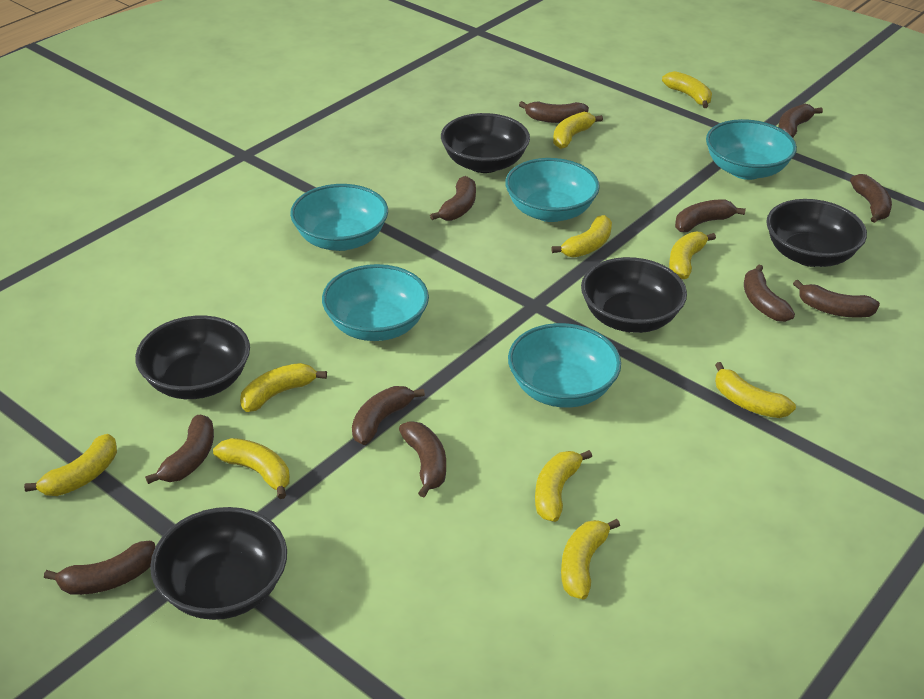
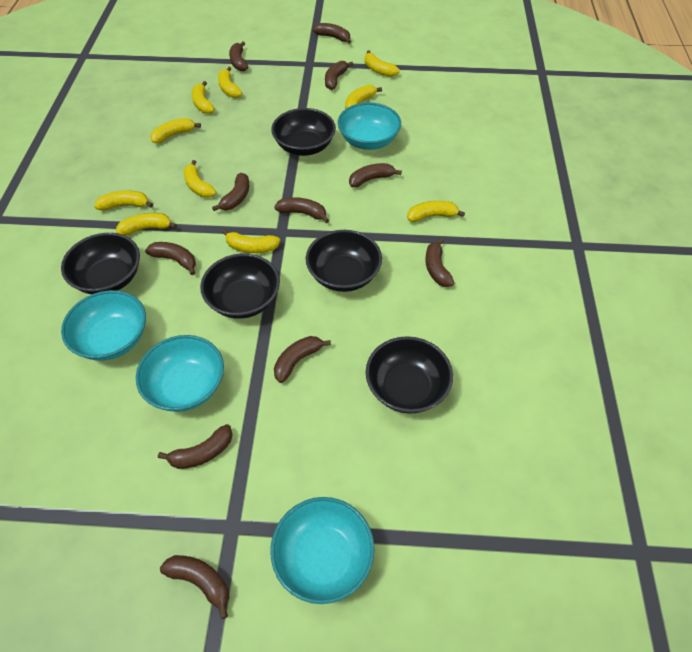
turquoise bowl: 5 -> 4

